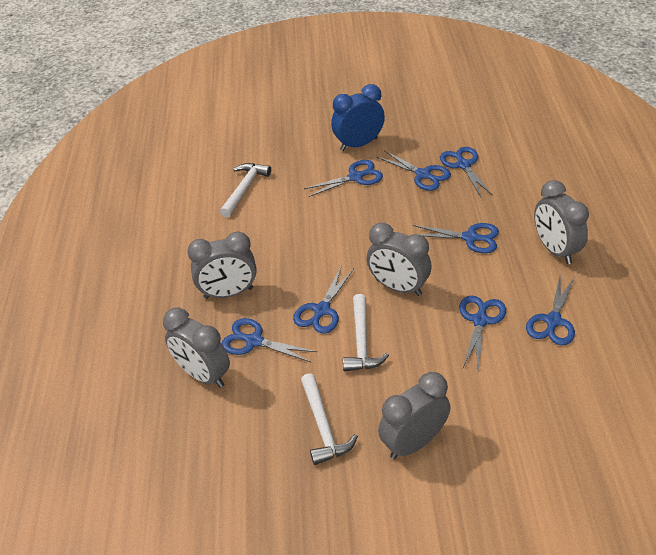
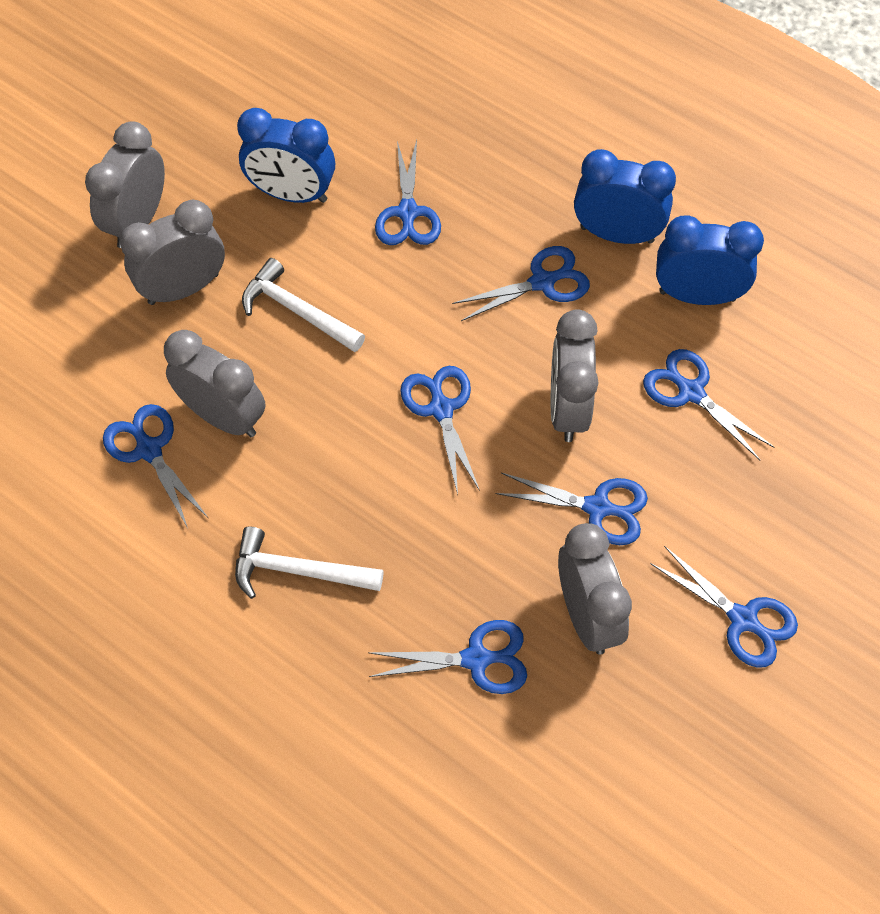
blue clock: 1 -> 3
white hammer: 3 -> 2

